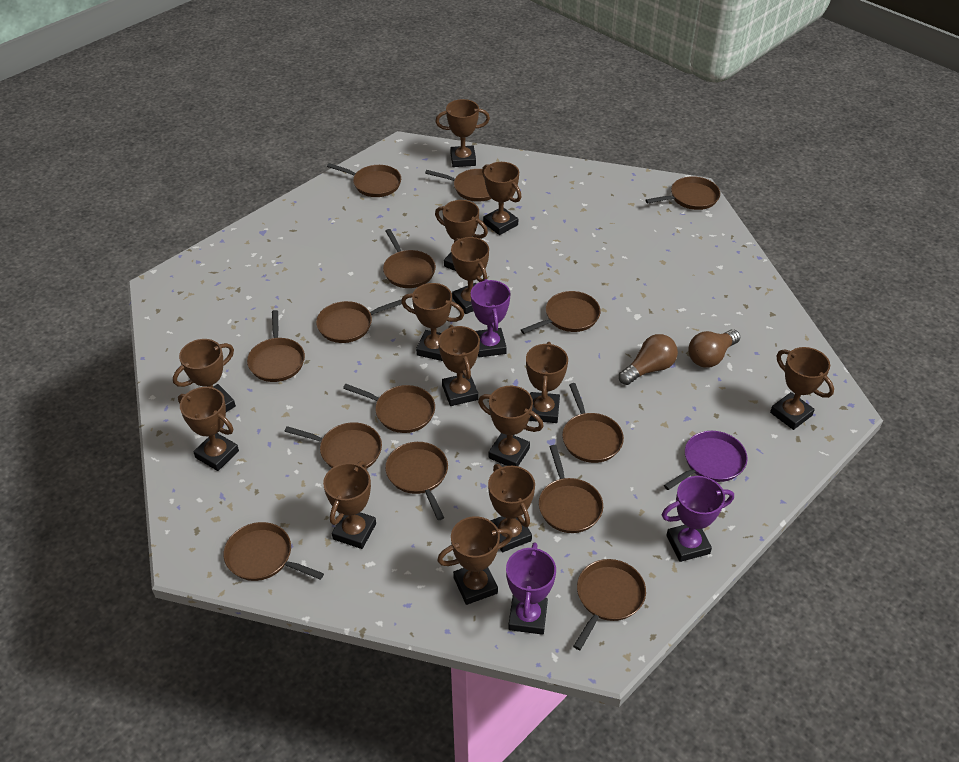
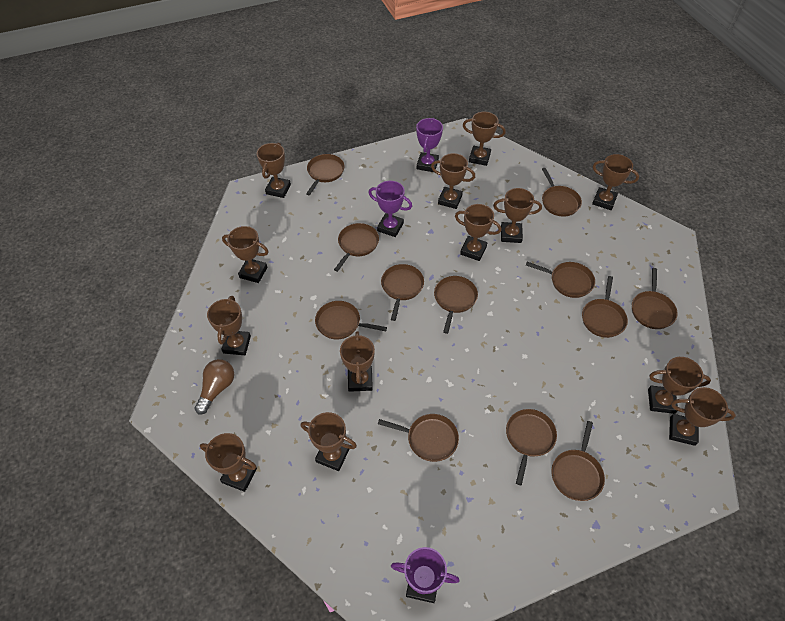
brown light bulb: 2 -> 1
brown pan: 14 -> 12
brown trophy: 14 -> 13
purple pan: 1 -> 0

